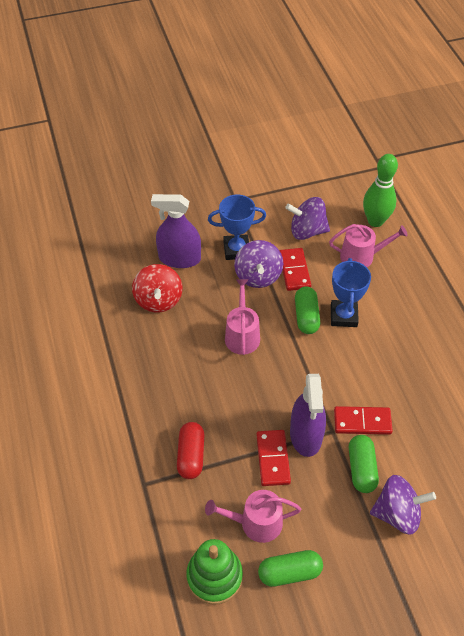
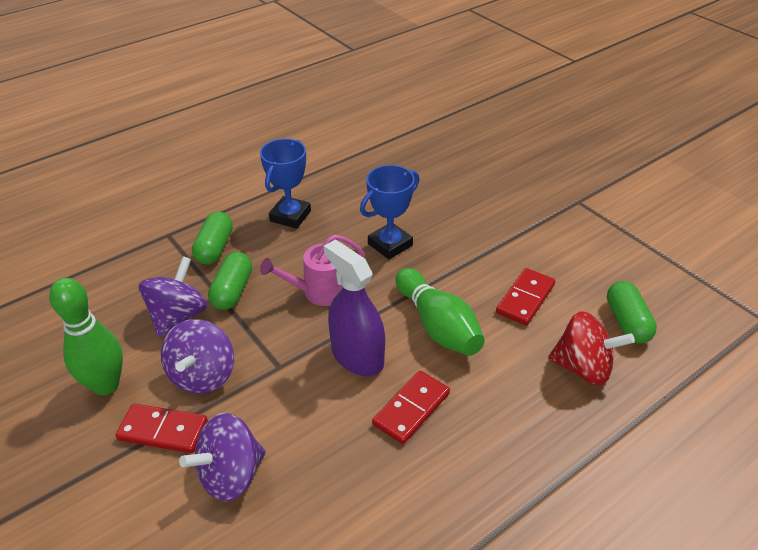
green bowling pin: 1 -> 2
green stacking toy: 1 -> 0
pink watering can: 3 -> 1
purple spray bottle: 2 -> 1
red capsule: 1 -> 0

